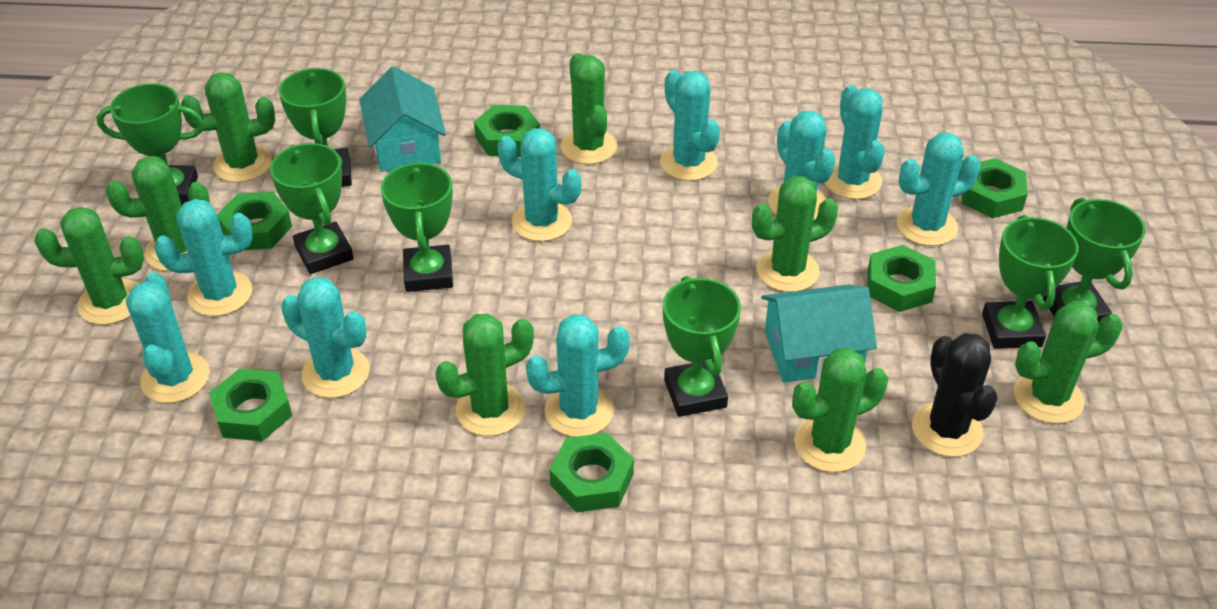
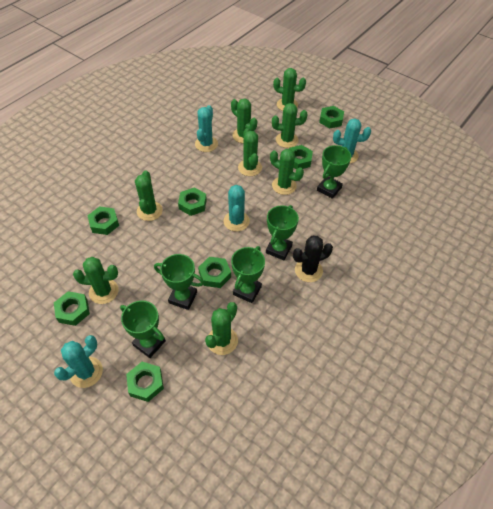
green nut: 6 -> 7
green trophy: 7 -> 5
turquoise cactus: 9 -> 4
turquoise house: 2 -> 0

